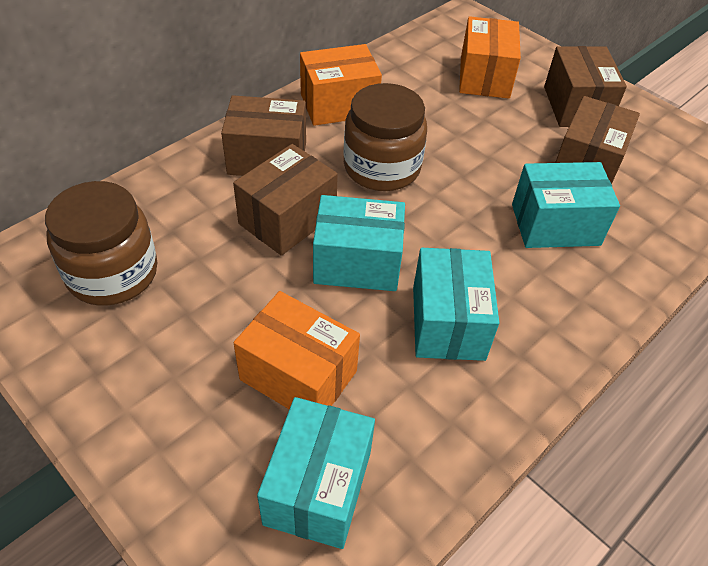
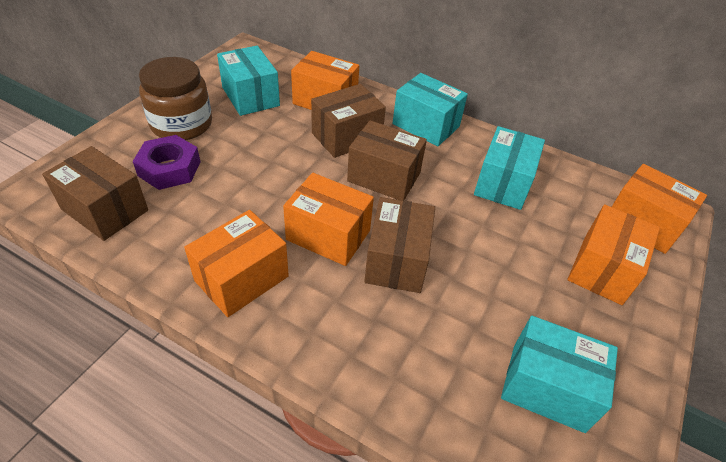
brown jar: 2 -> 1
orange box: 3 -> 5
purple nut: 0 -> 1

